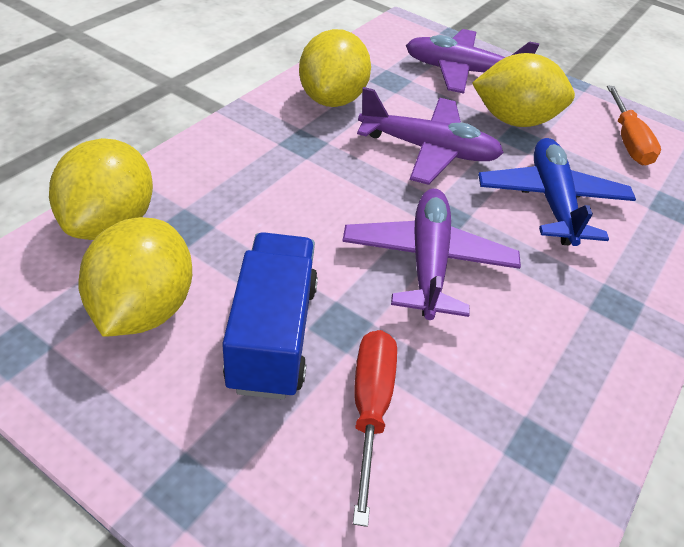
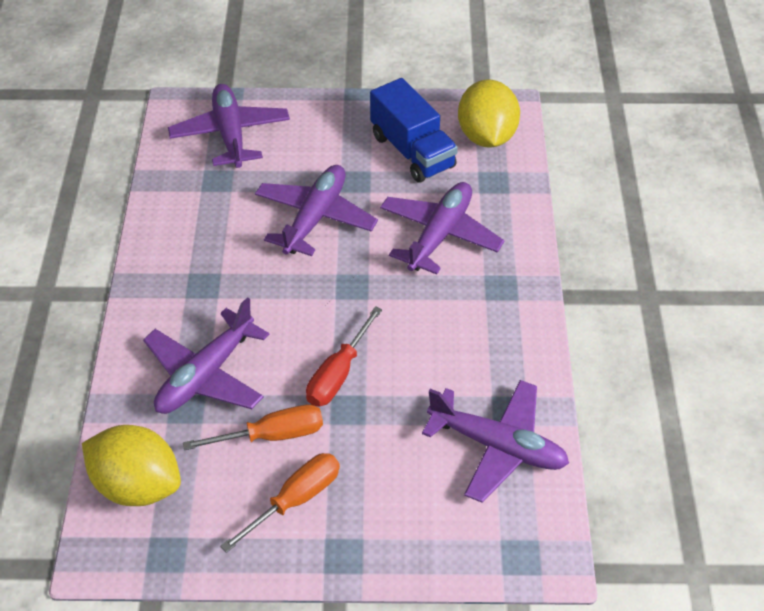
blue plane: 1 -> 0
orange screwdriver: 1 -> 2
purple plane: 3 -> 5
yellow lemon: 4 -> 2

